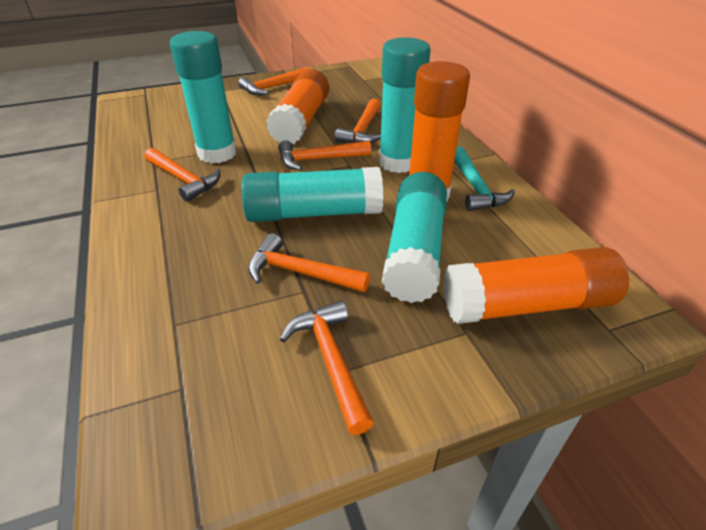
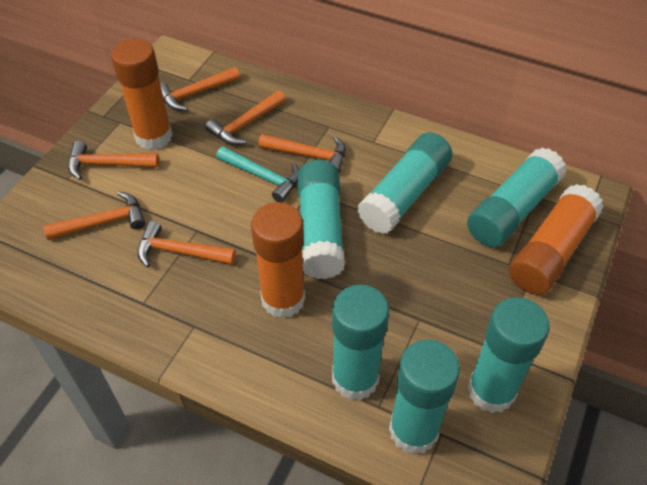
turquoise glue stick: 4 -> 6

